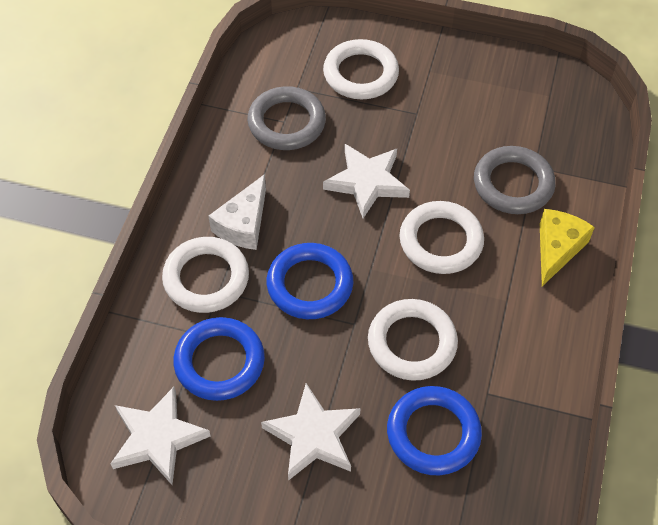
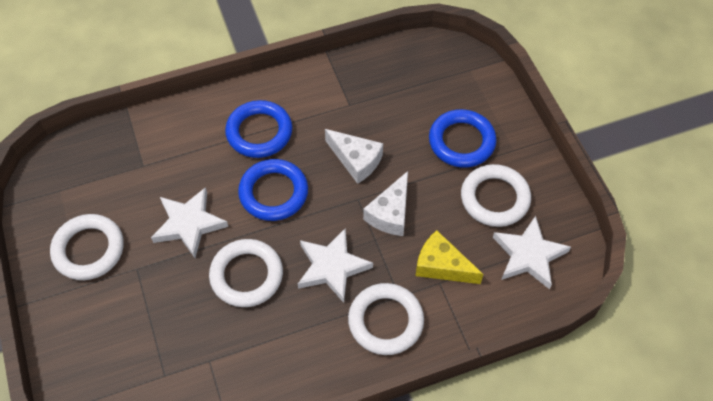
grey ring: 2 -> 0
white cheese: 1 -> 2

